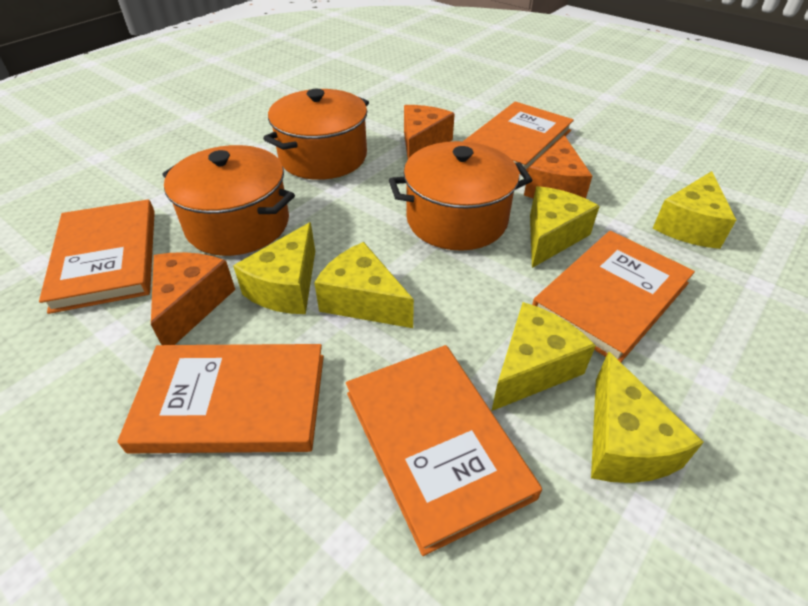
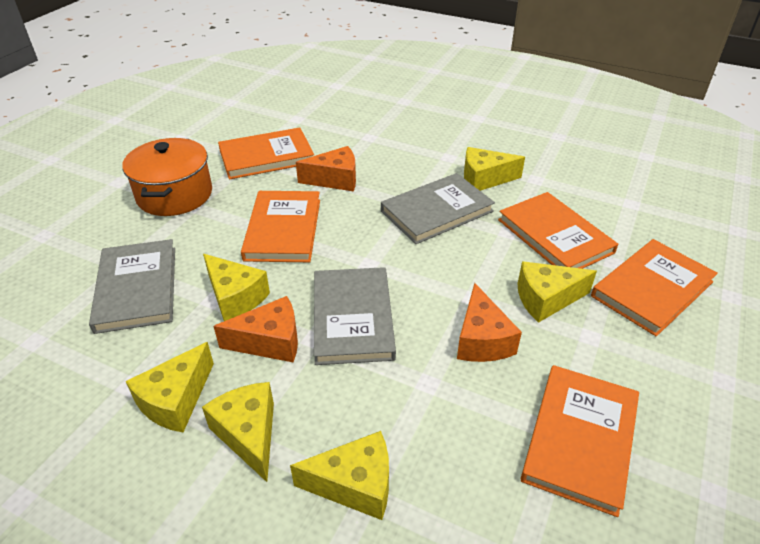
grey book: 0 -> 3
orange pot: 3 -> 1

